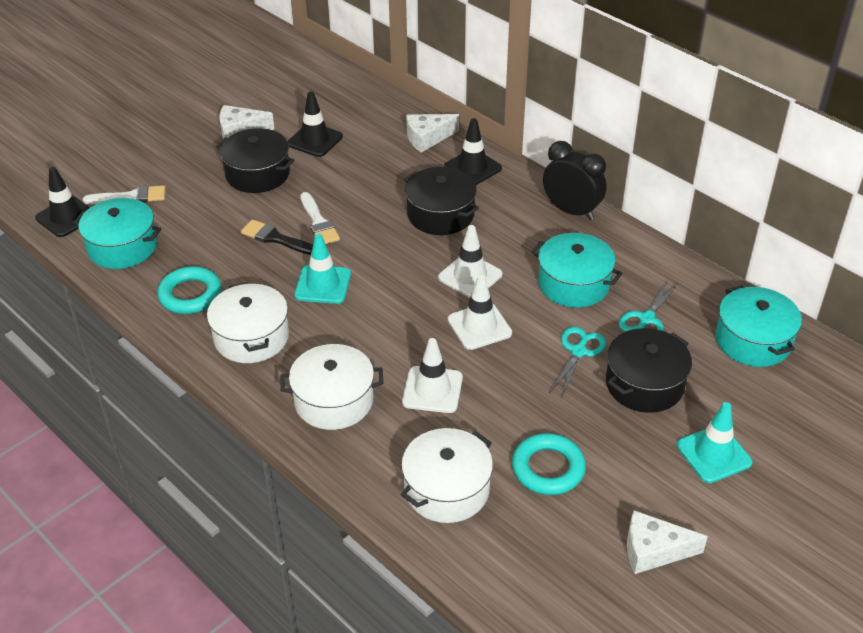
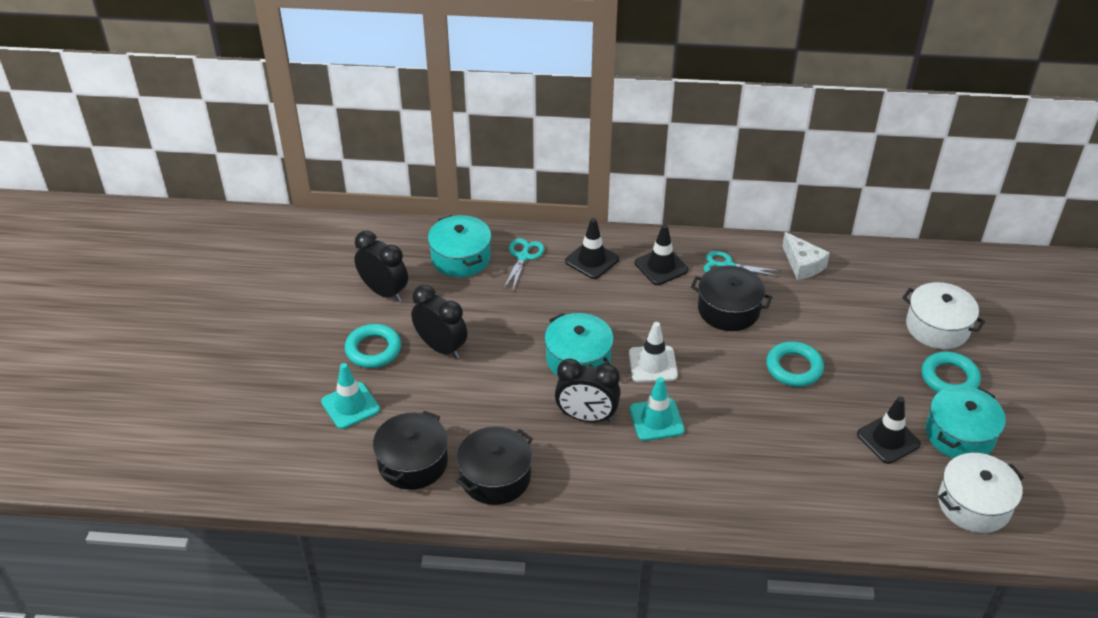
black brush: 1 -> 0
black clock: 1 -> 3
turquoise ring: 2 -> 3
white brush: 2 -> 0
white cheese: 3 -> 1
white pot: 3 -> 2
white traffic cone: 3 -> 1

